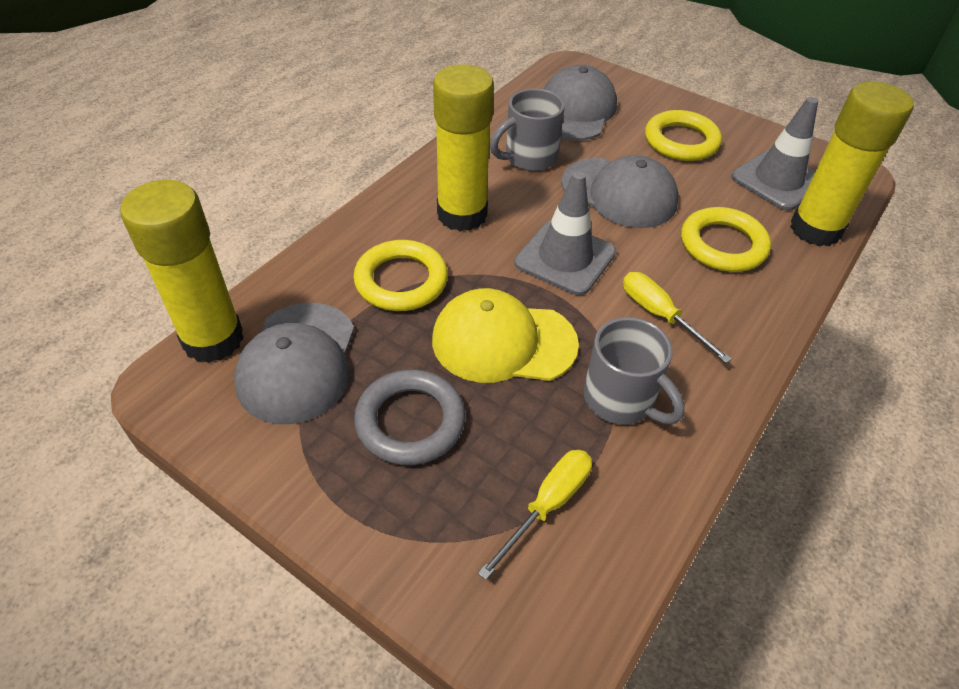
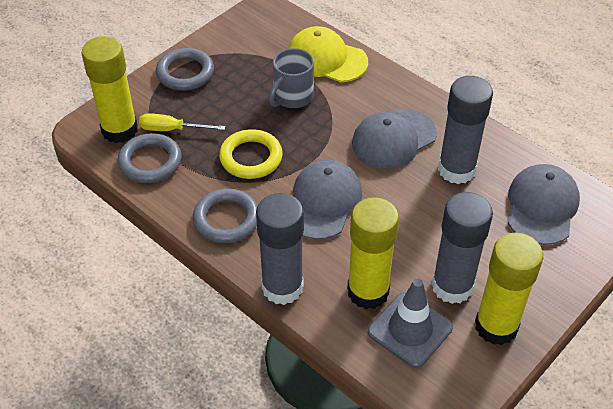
grey glue stick: 0 -> 3
grey mug: 2 -> 1
grey ring: 1 -> 3
grey traffic cone: 2 -> 1
yellow ring: 3 -> 1
yellow screwdriver: 2 -> 1

